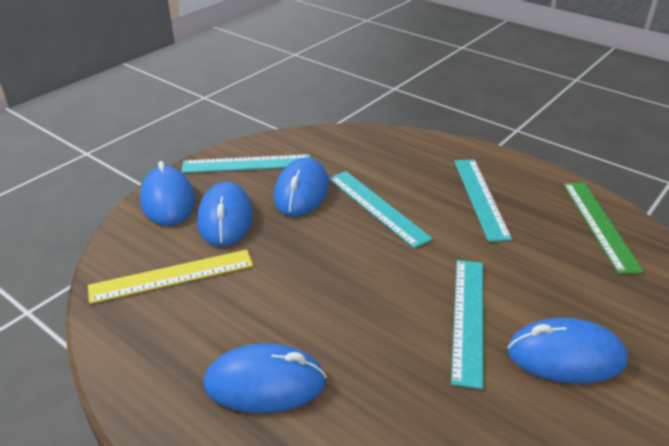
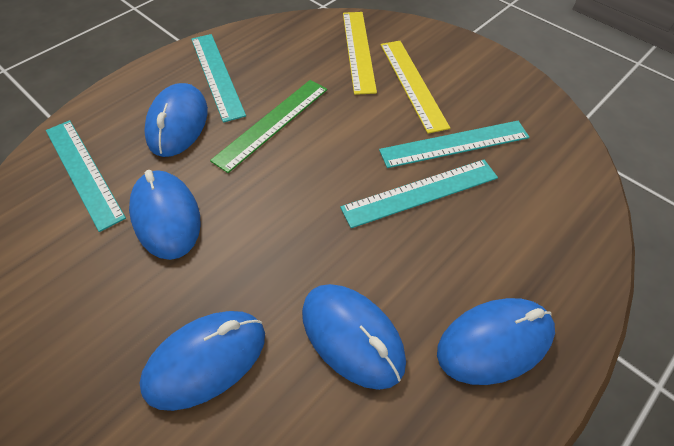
yellow ruler: 1 -> 2

